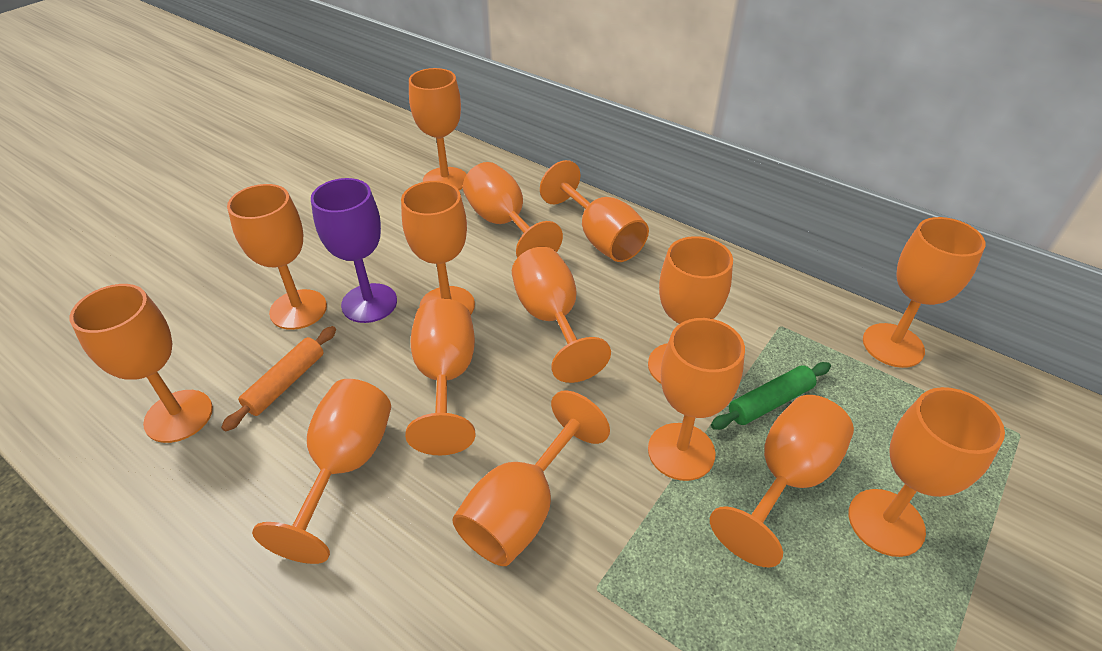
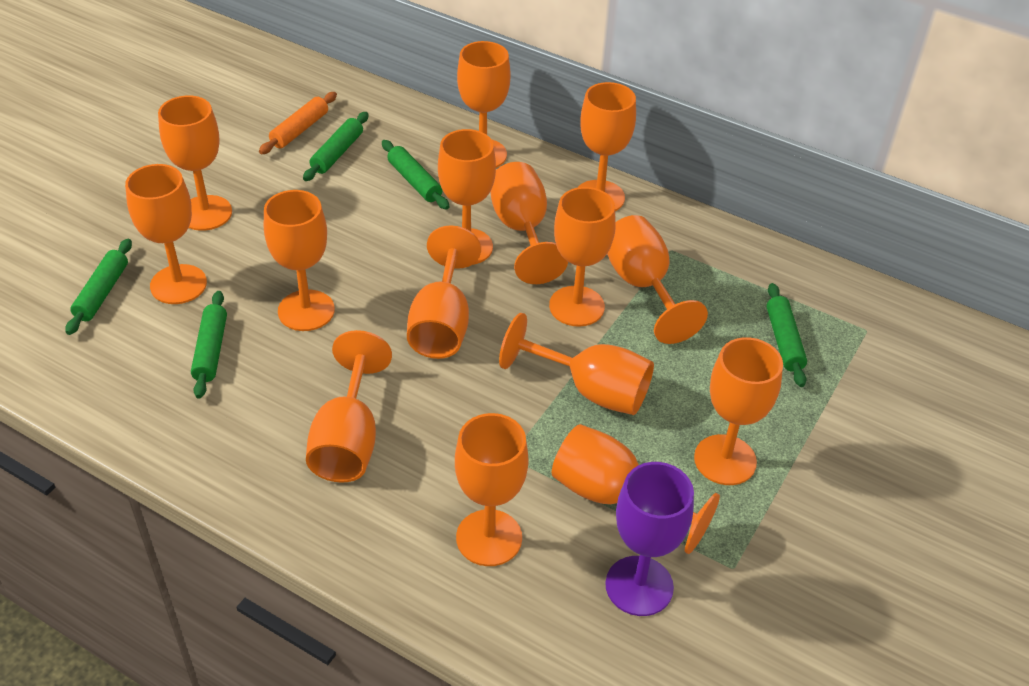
green rolling pin: 1 -> 5

